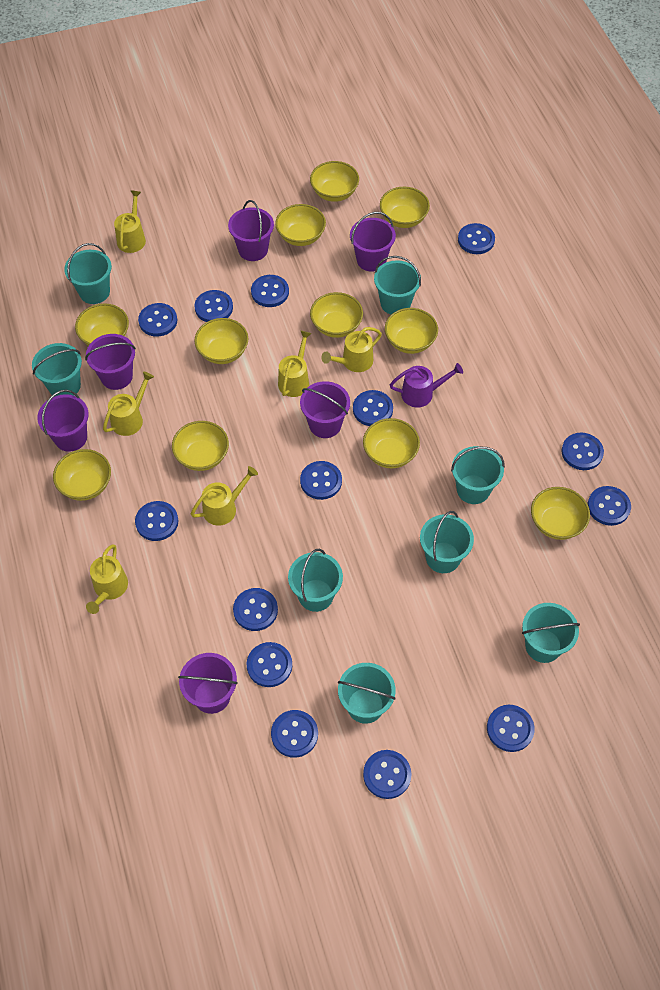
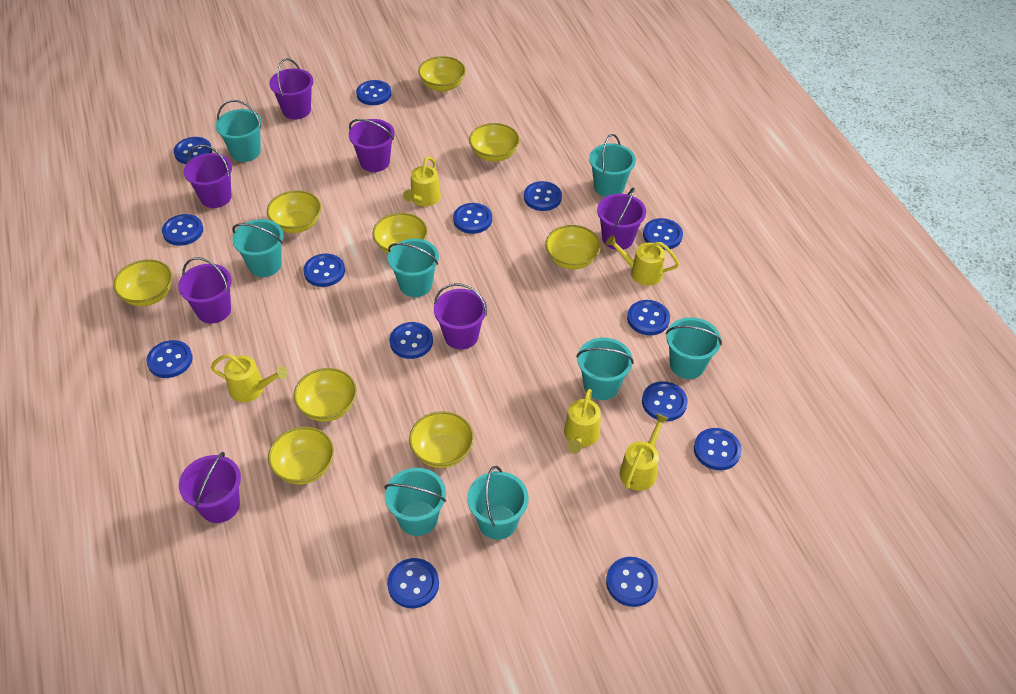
purple bucket: 6 -> 7
purple watering can: 1 -> 0
yellow bowl: 11 -> 9
yellow watering can: 6 -> 5

